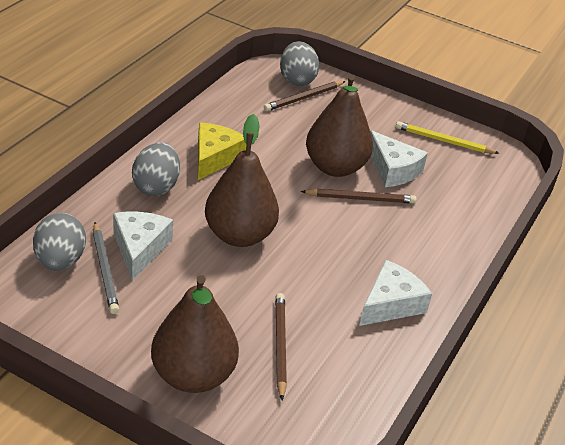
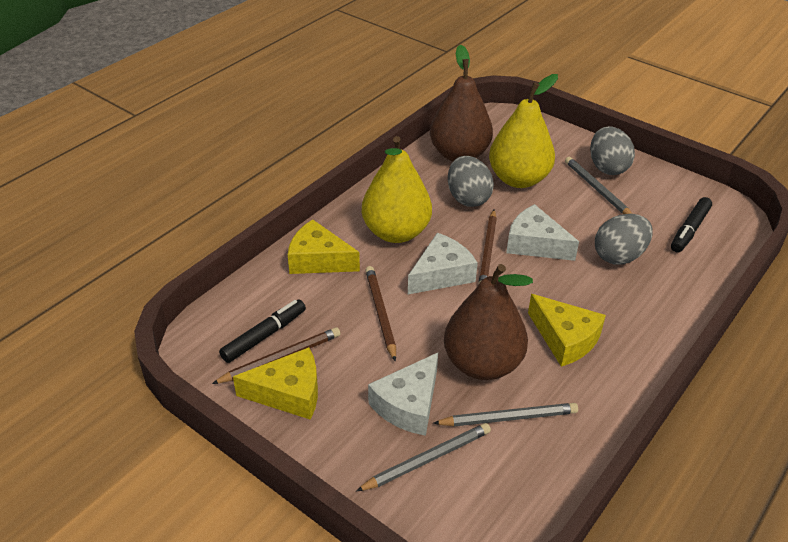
black marker: 0 -> 2
brown pear: 3 -> 2
grey pencil: 1 -> 3
yellow cheese: 1 -> 3
yellow pear: 0 -> 2
yellow pencil: 1 -> 0

